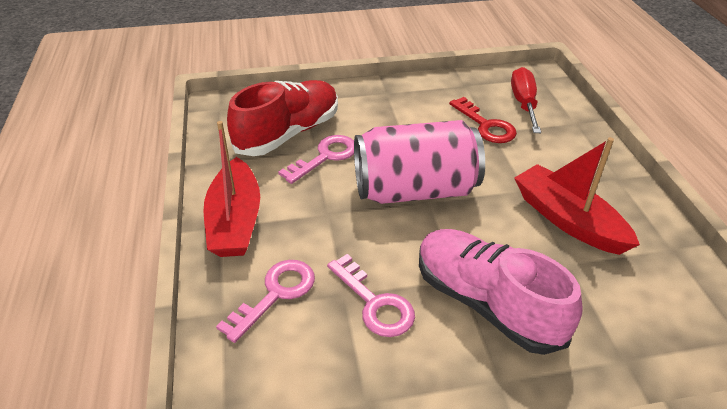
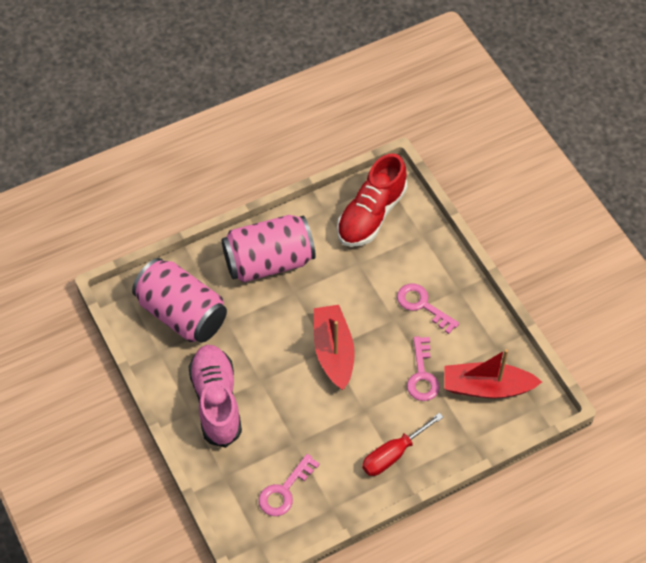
pink can: 1 -> 2
red key: 1 -> 0

